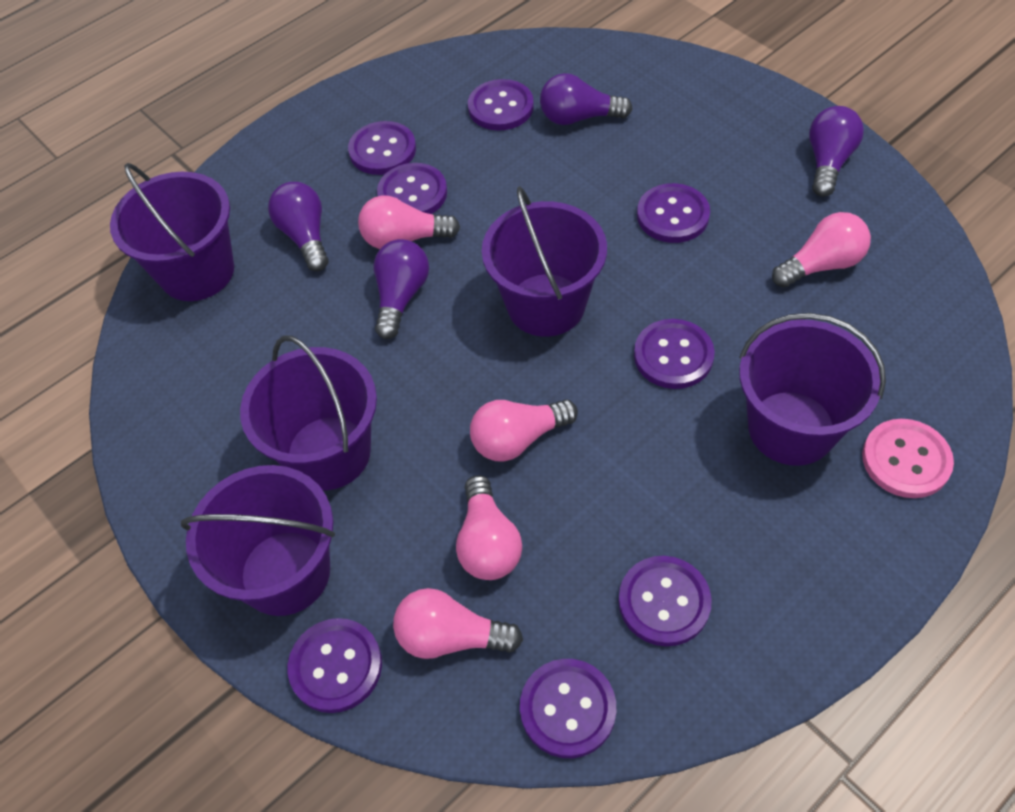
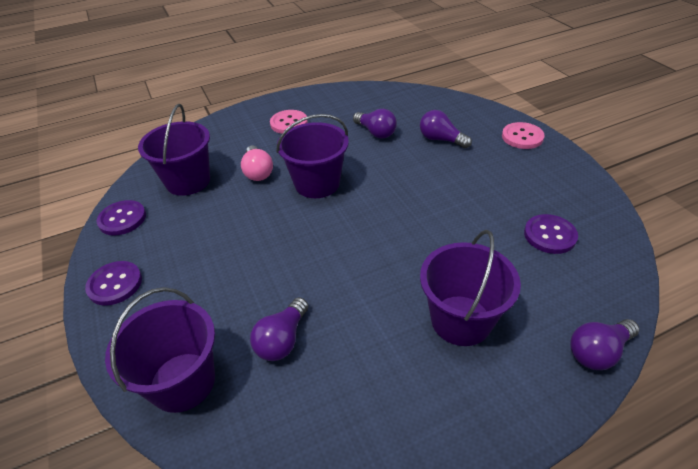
pink button: 1 -> 2
pink light bulb: 5 -> 1
purple bucket: 5 -> 4
purple button: 8 -> 3

